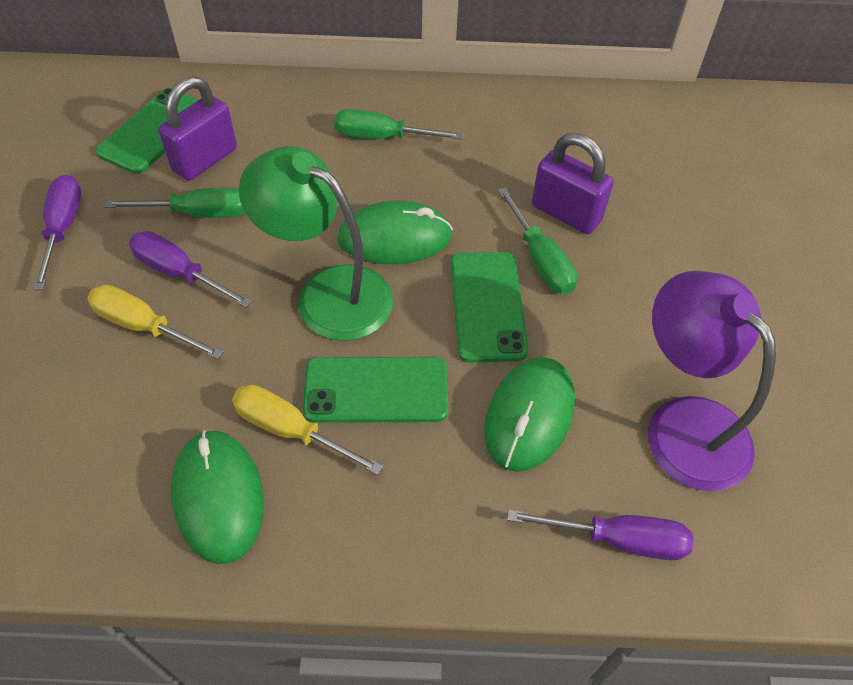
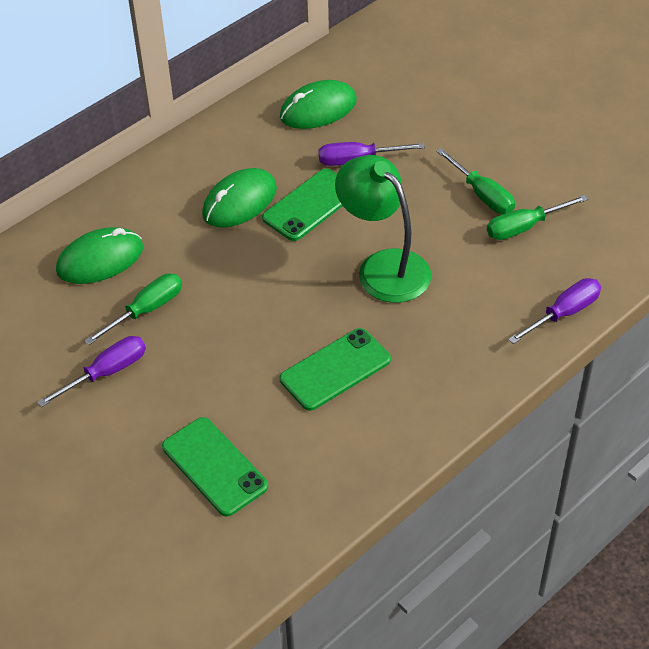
purple lamp: 1 -> 0
purple padlock: 2 -> 0
yellow screwdriver: 2 -> 0

